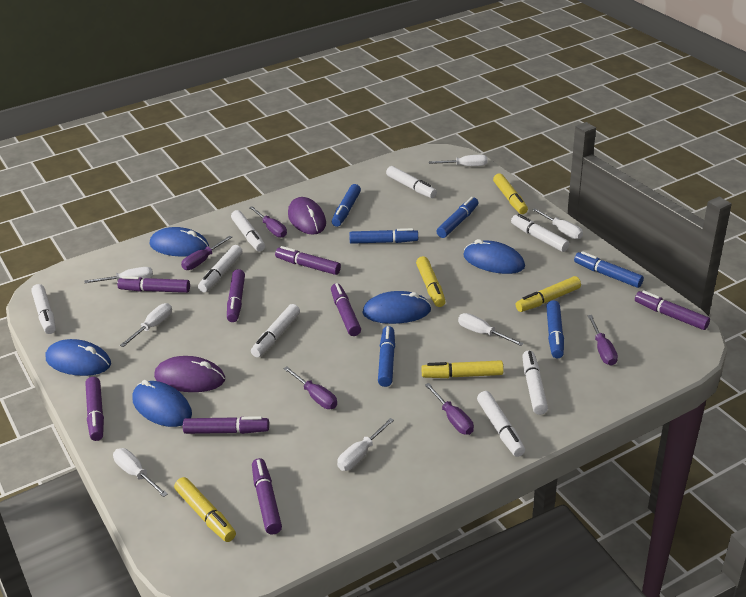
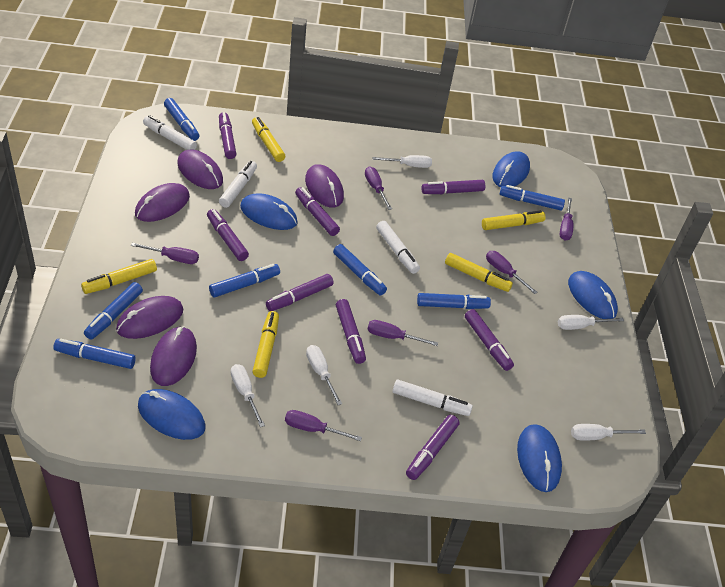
blue marker: 6 -> 7
purple mouse: 2 -> 5
purple screwdriver: 5 -> 6
white marker: 8 -> 4
white screwdriver: 7 -> 5

